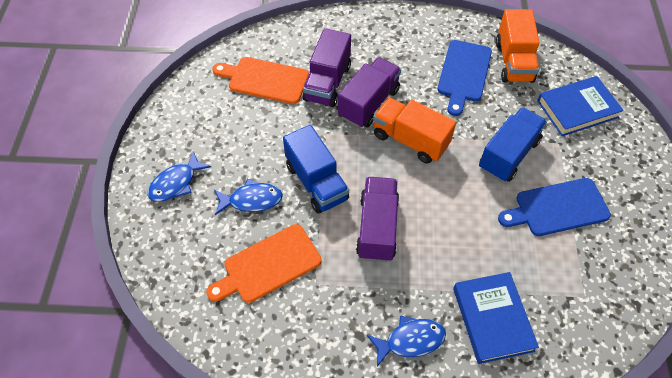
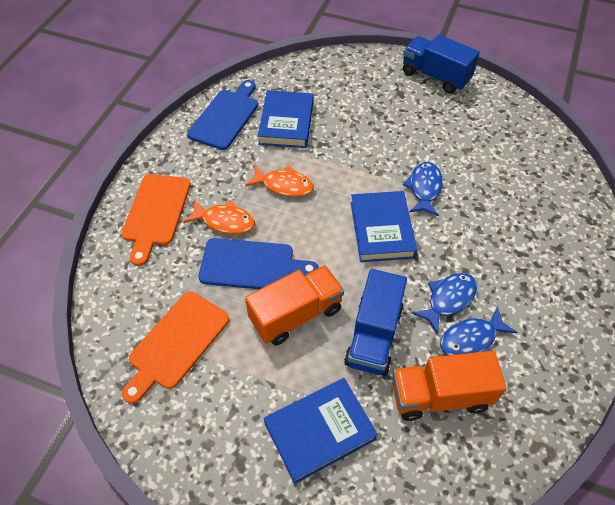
blue book: 2 -> 3
orange fish: 0 -> 2
purple truck: 3 -> 0

